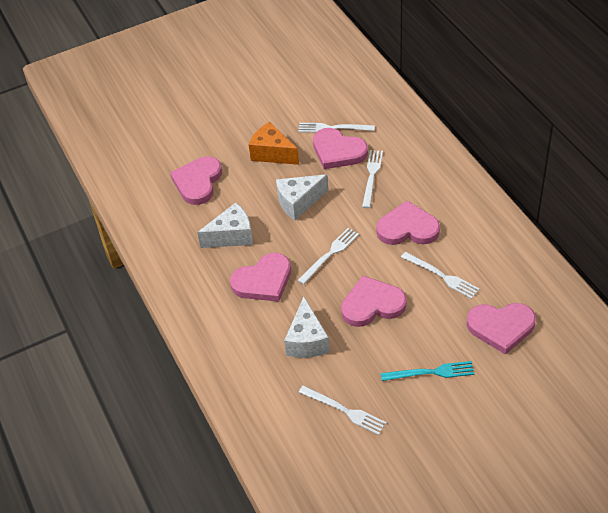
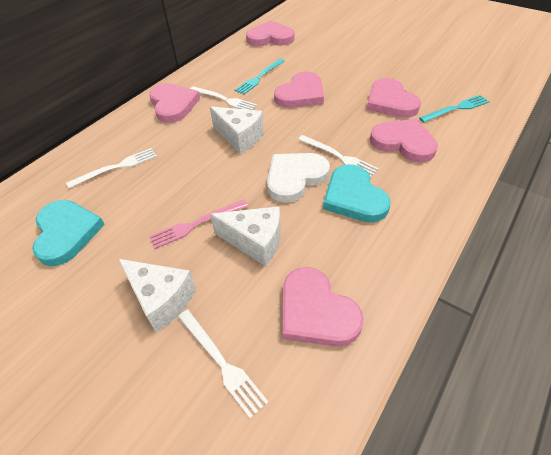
orange cheese: 1 -> 0
pink fork: 0 -> 1
turquoise fork: 1 -> 2
turquoise heart: 0 -> 2
white fork: 5 -> 4
white heart: 0 -> 1

